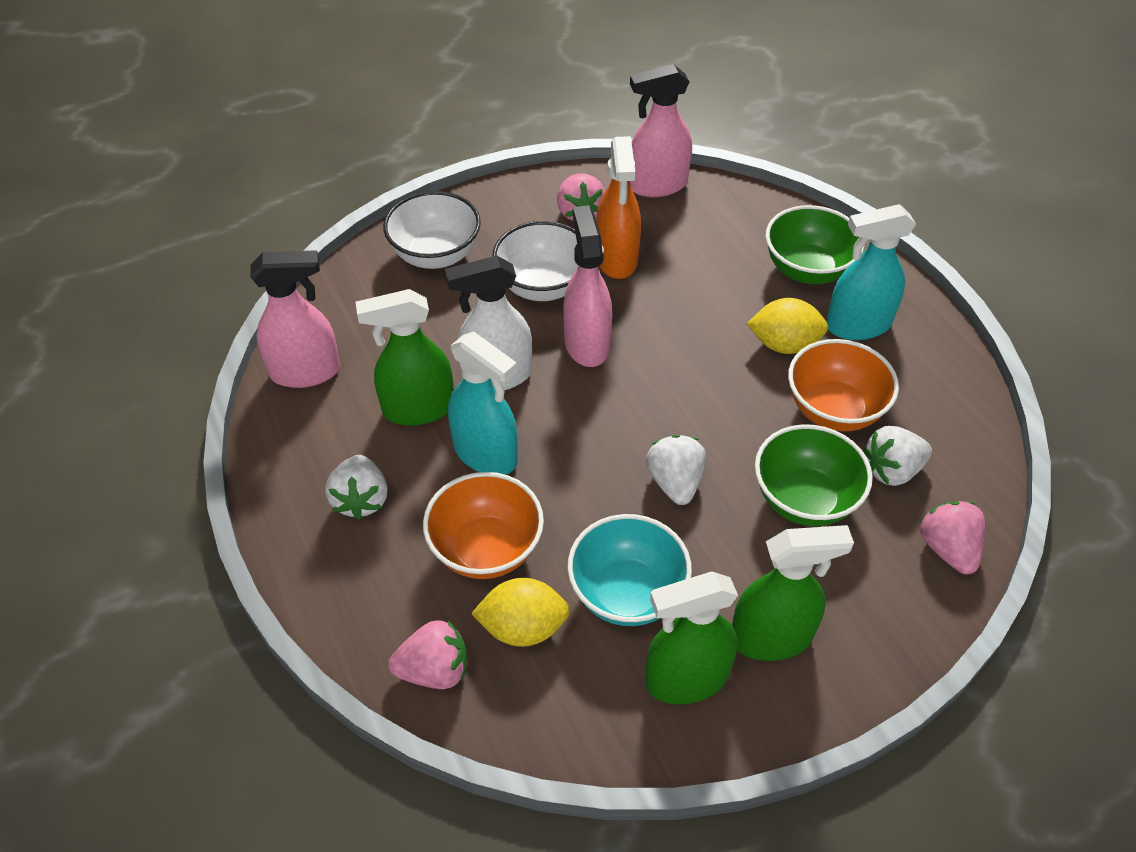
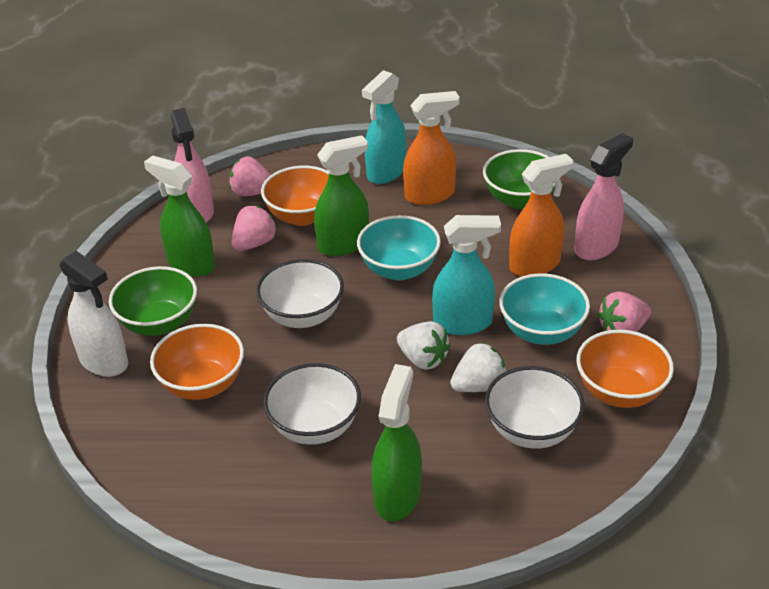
orange bowl: 2 -> 3
orange spray bottle: 1 -> 2
pink spray bottle: 3 -> 2
turquoise bowl: 1 -> 2
white bowl: 2 -> 3
white strawberry: 3 -> 2
yellow lemon: 2 -> 0

